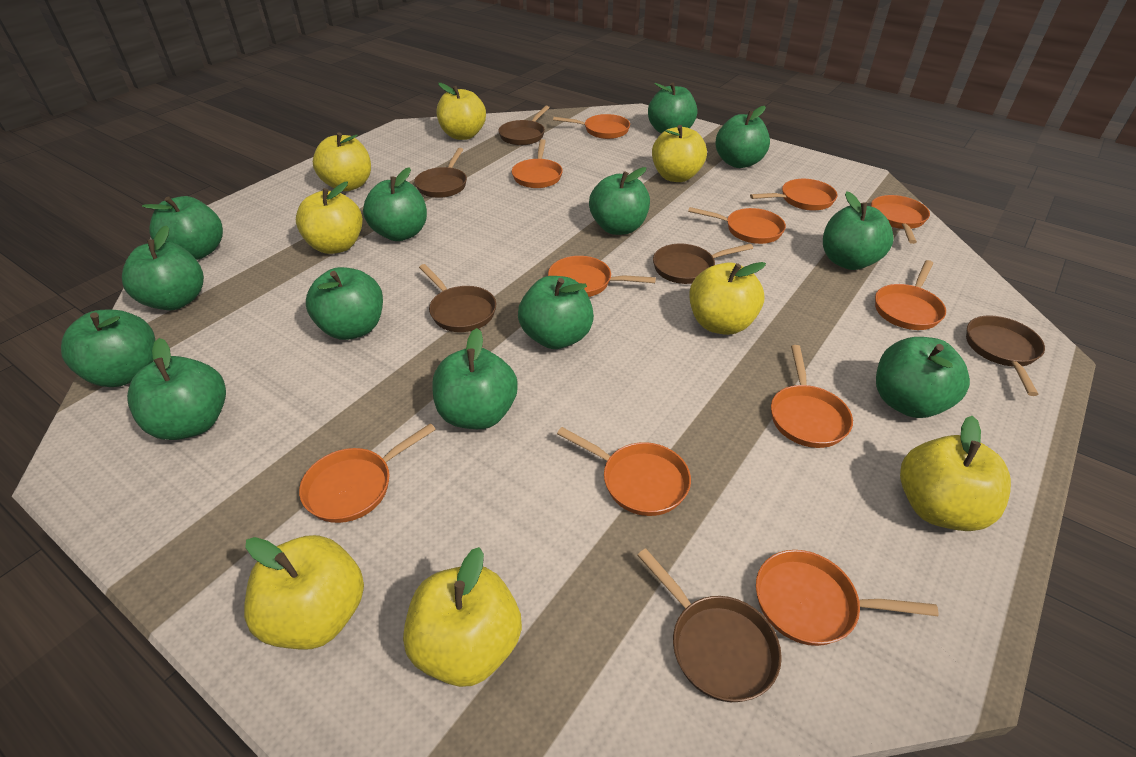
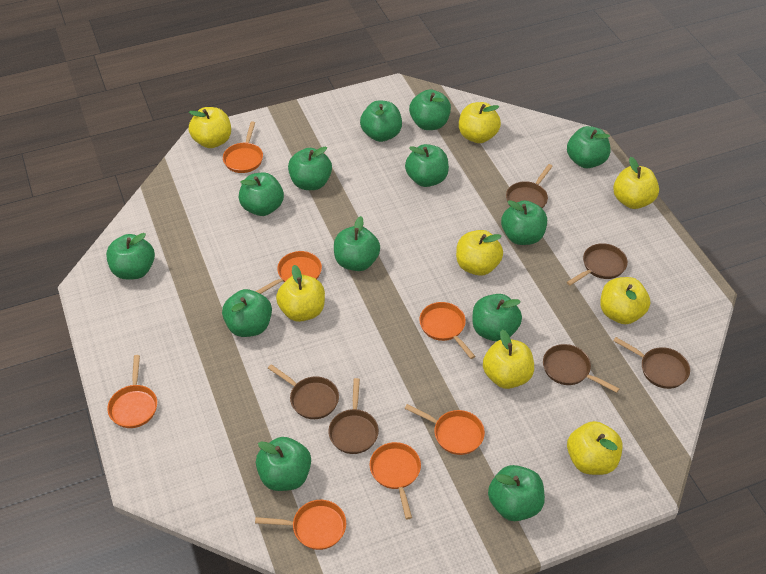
orange pan: 11 -> 7

